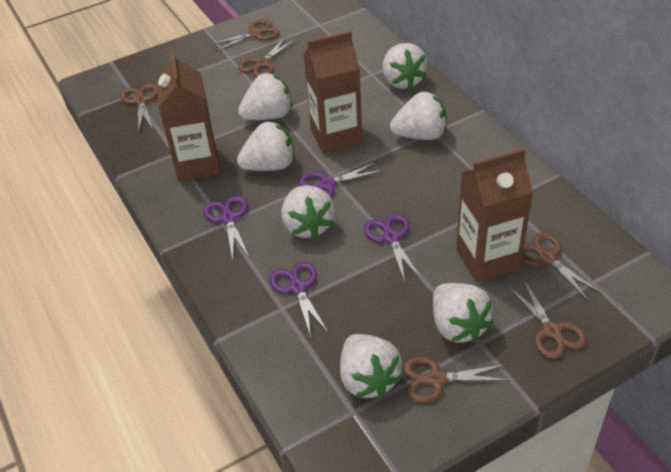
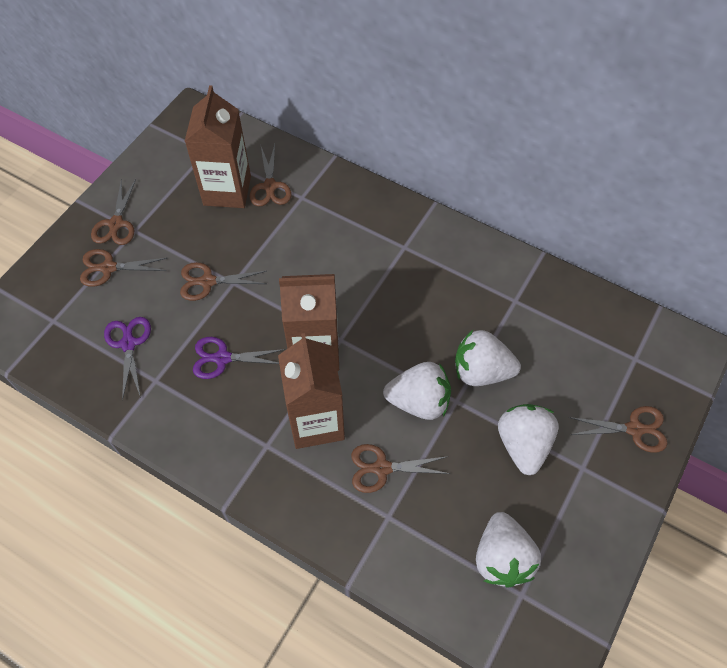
purple scissors: 4 -> 2
white strawberry: 7 -> 4

